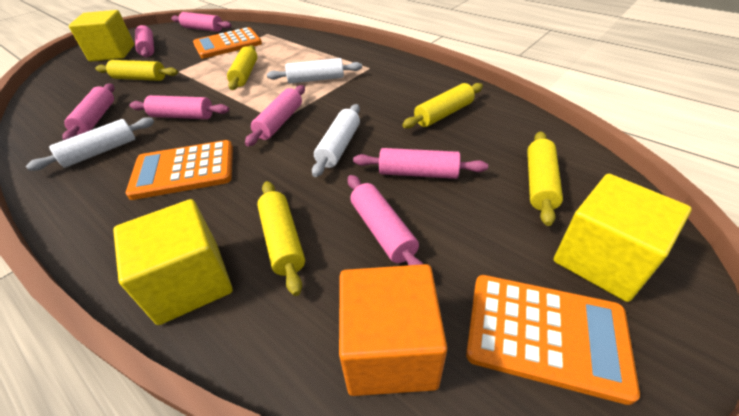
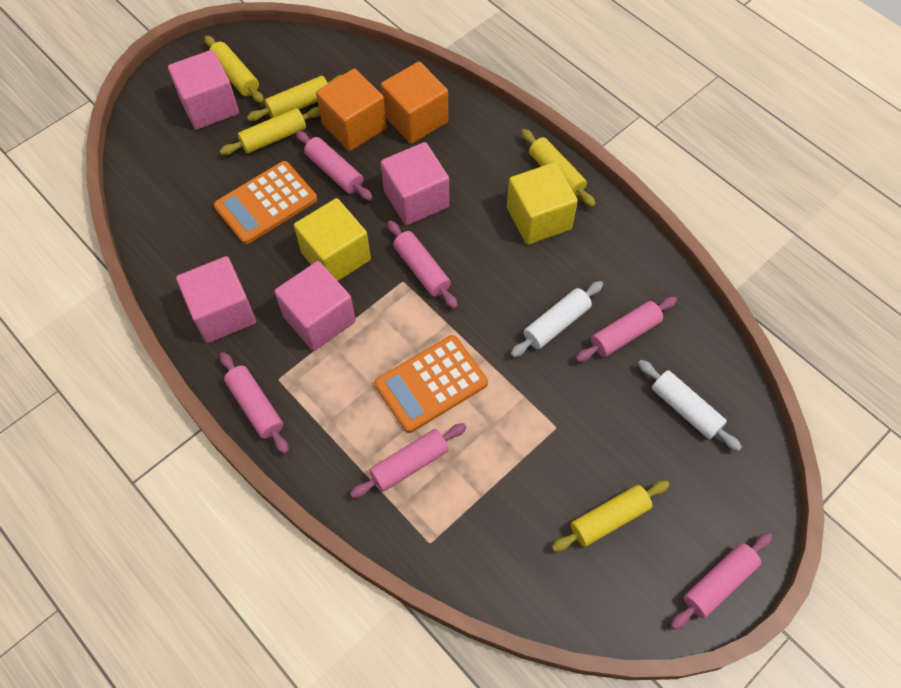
orange calculator: 3 -> 2
orange cube: 1 -> 2
pink cube: 0 -> 4
pink rolling pin: 7 -> 6
white rolling pin: 3 -> 2
yellow cube: 3 -> 2

